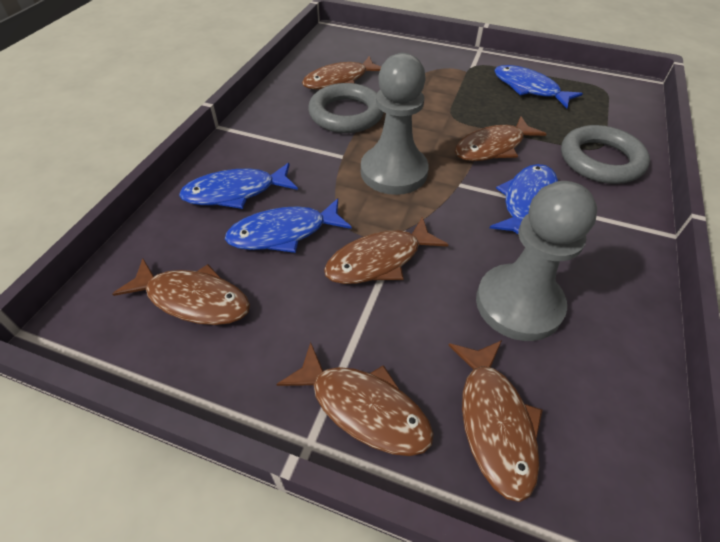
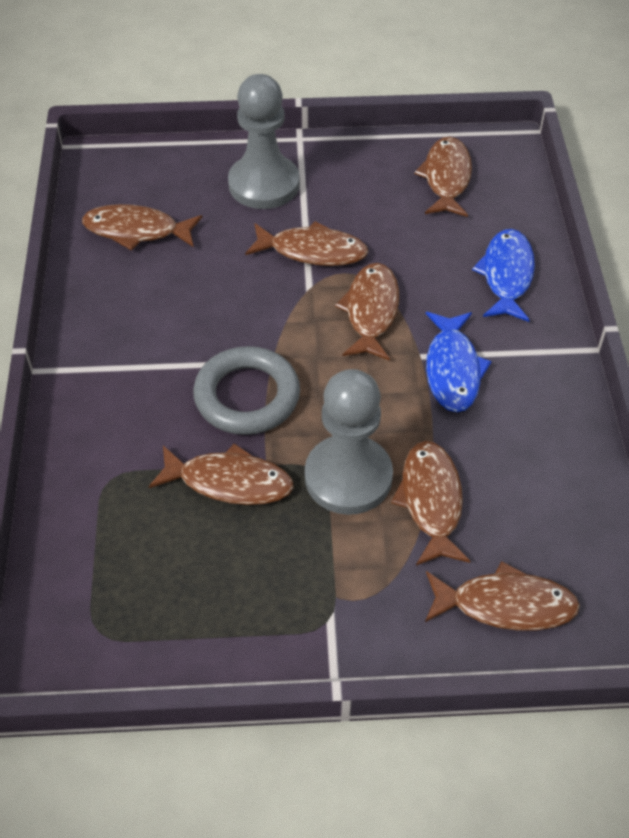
blue fish: 4 -> 2
brown fish: 6 -> 7
grey ring: 2 -> 1

